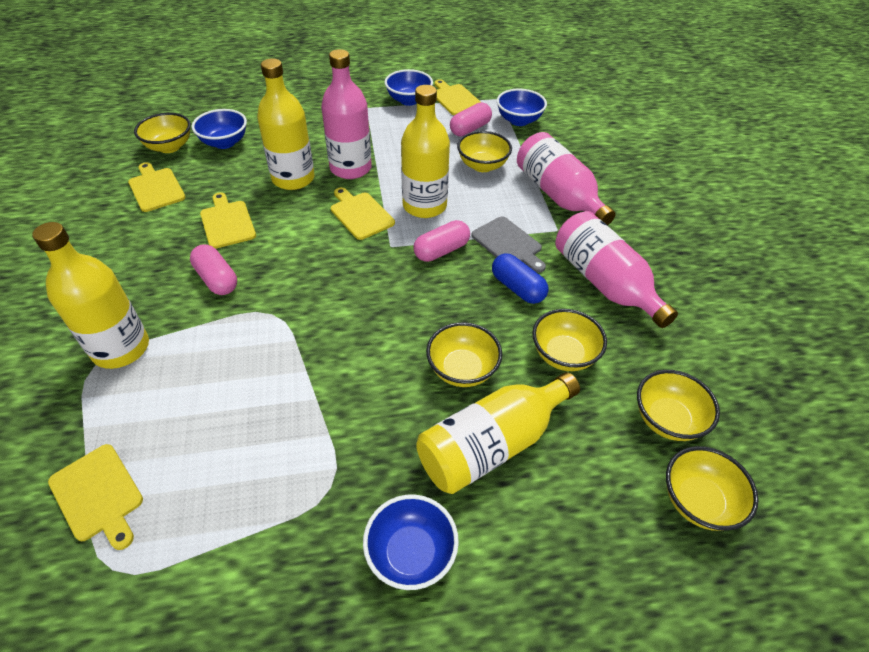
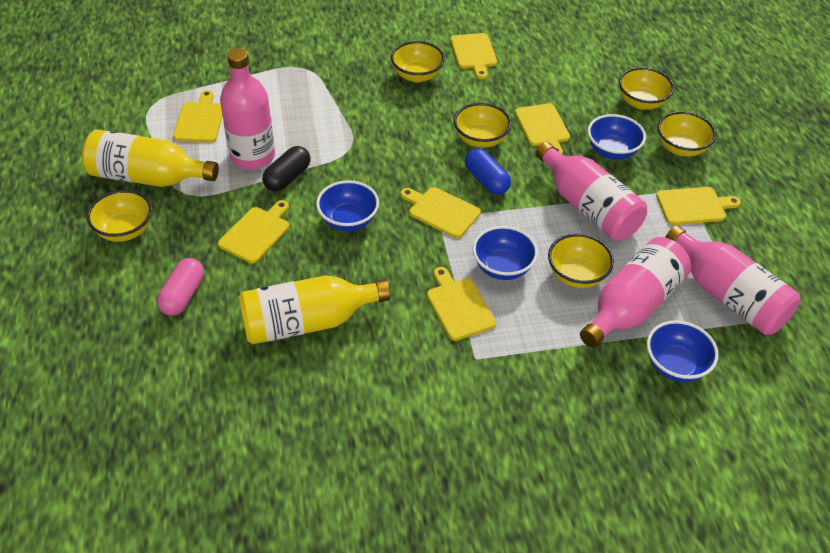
black capsule: 0 -> 1
grey cutting board: 1 -> 0
pink bottle: 3 -> 4
pink capsule: 3 -> 1
yellow bottle: 4 -> 2
yellow cutting board: 5 -> 7

